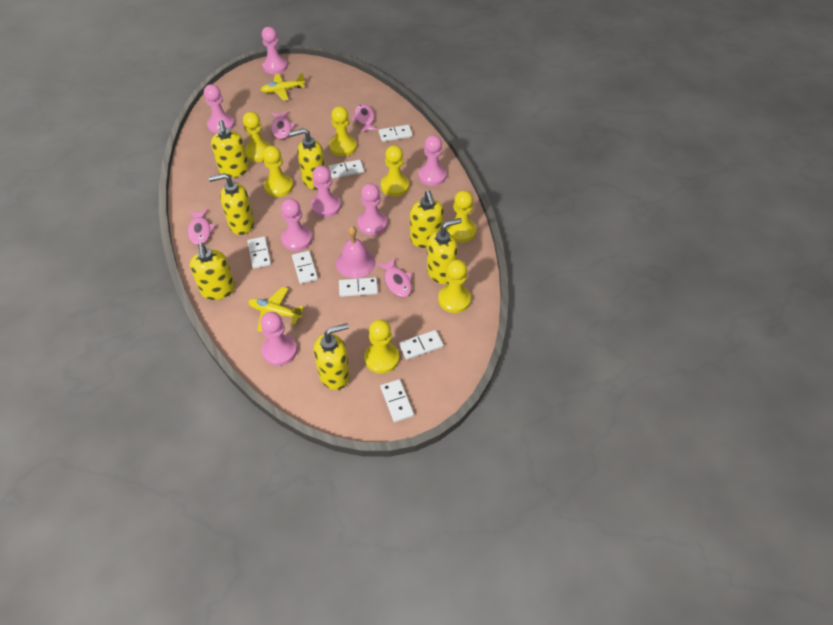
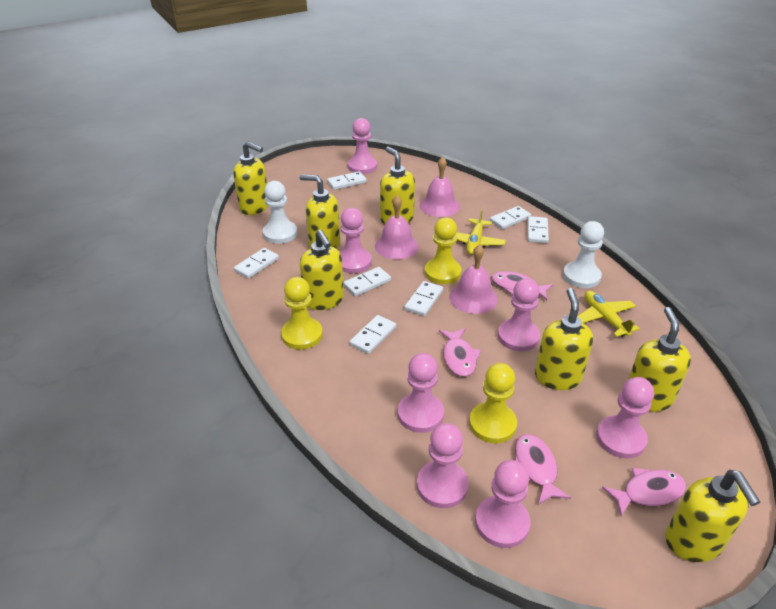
pink bell: 1 -> 3
white pawn: 0 -> 2
yellow pawn: 7 -> 3

